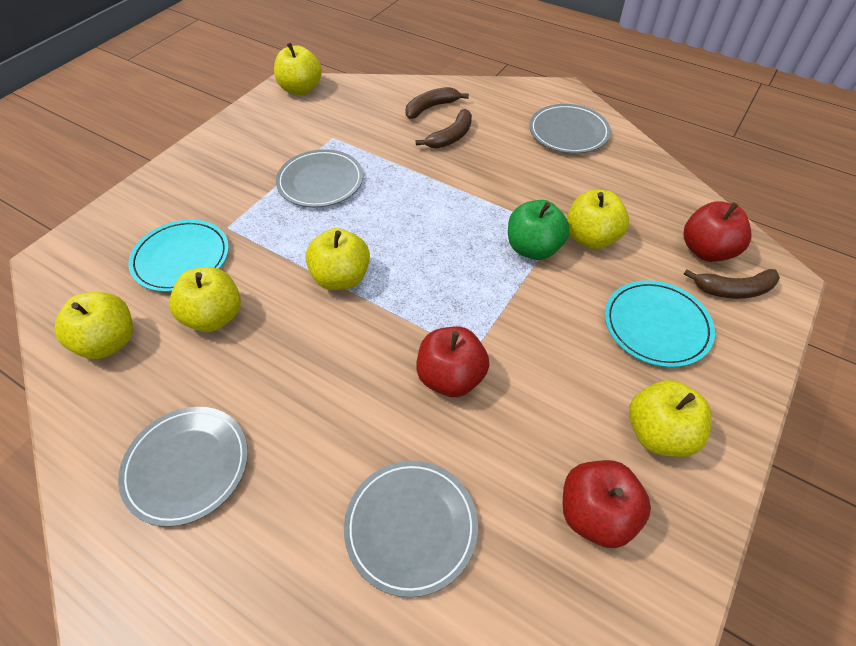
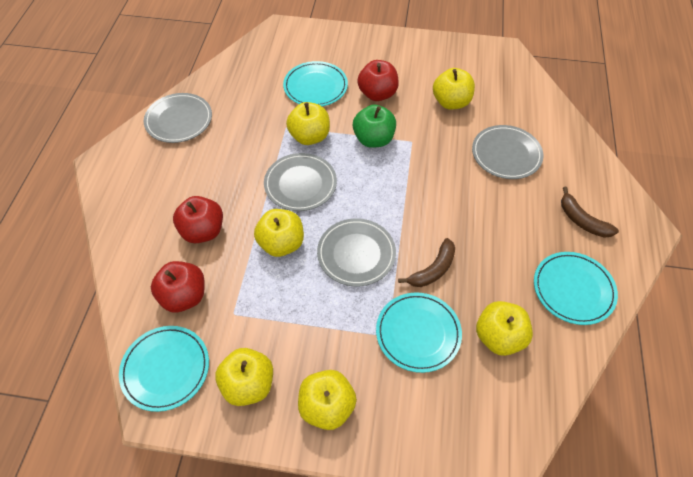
brown banana: 3 -> 2
turquoise plate: 2 -> 4

